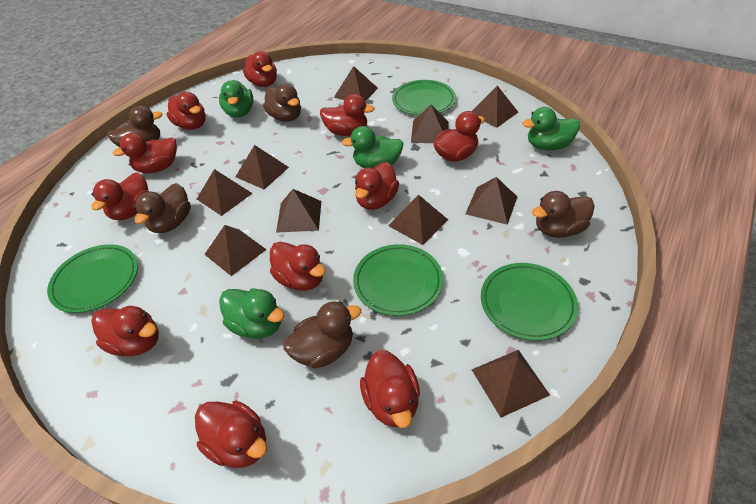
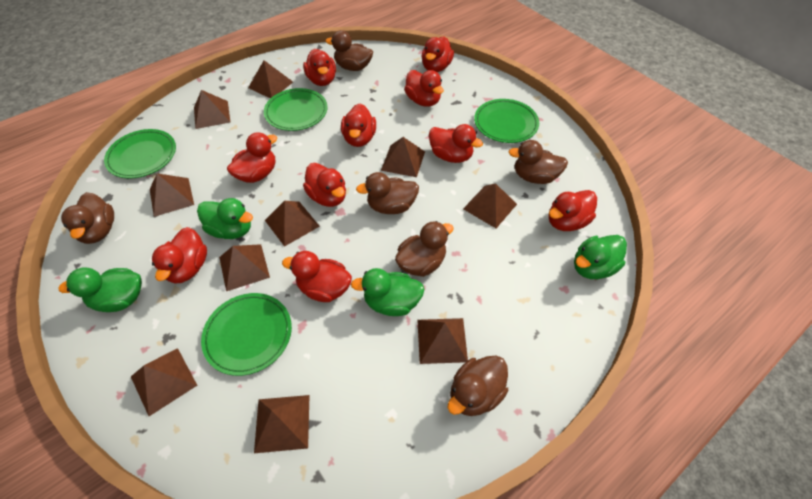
brown duck: 5 -> 6
red duck: 11 -> 10

